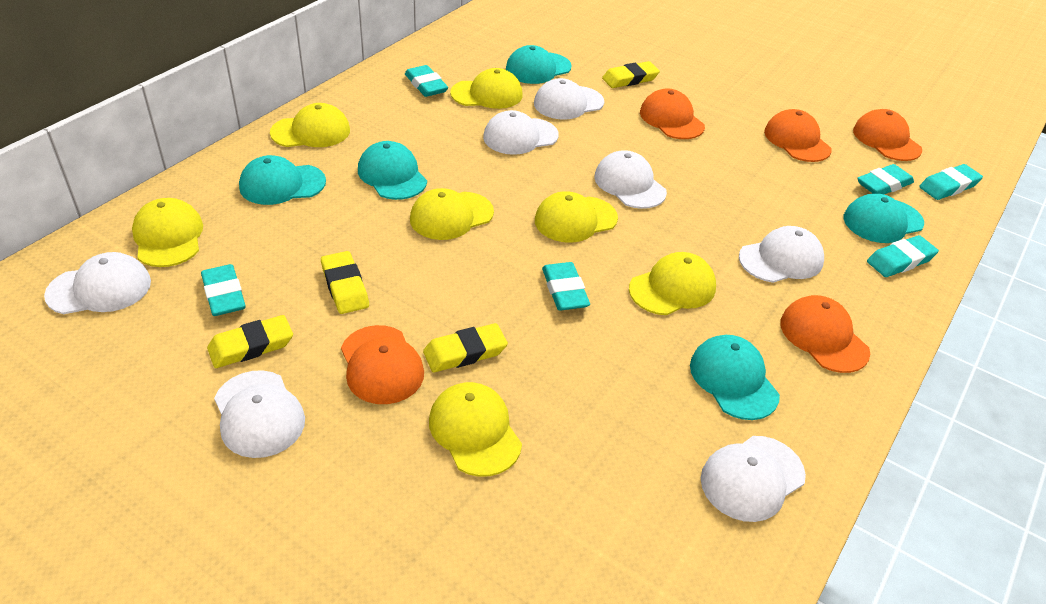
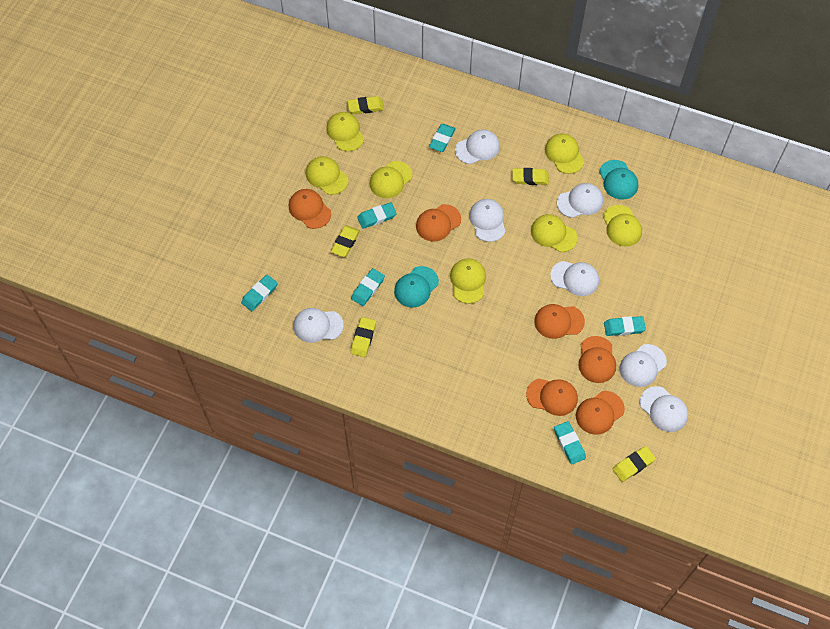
orange cap: 5 -> 6
turquoise cap: 5 -> 2
yellow eraser: 4 -> 5

